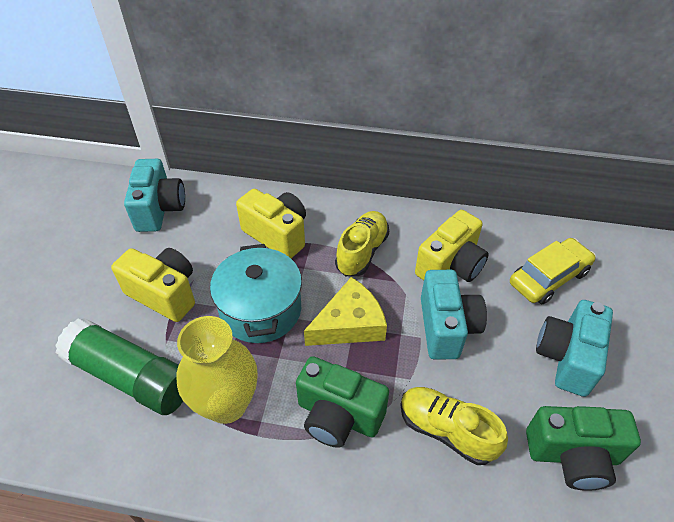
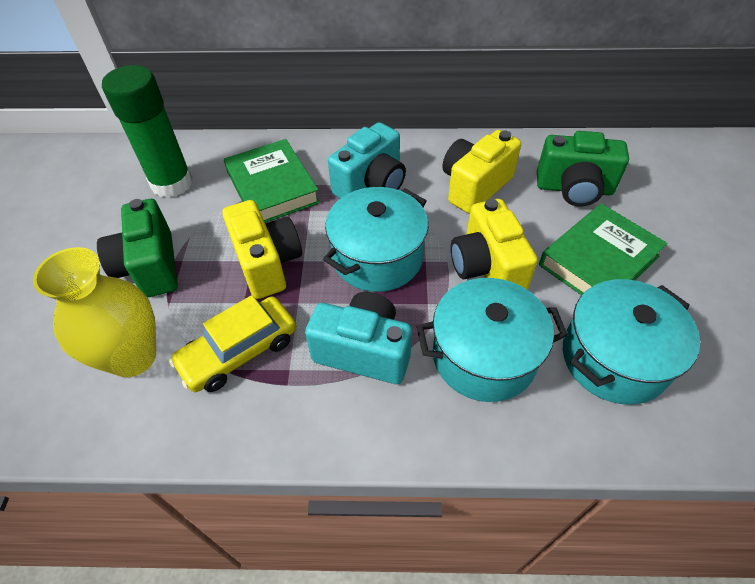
green book: 0 -> 2
turquoise camera: 3 -> 2
turquoise pot: 1 -> 3
yellow cheese: 1 -> 0
yellow shoe: 2 -> 0

